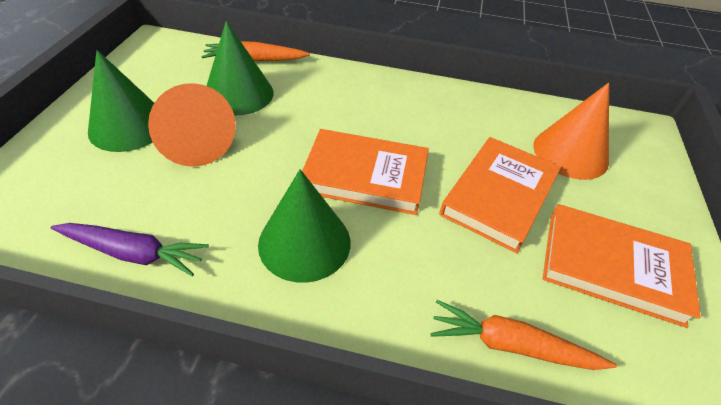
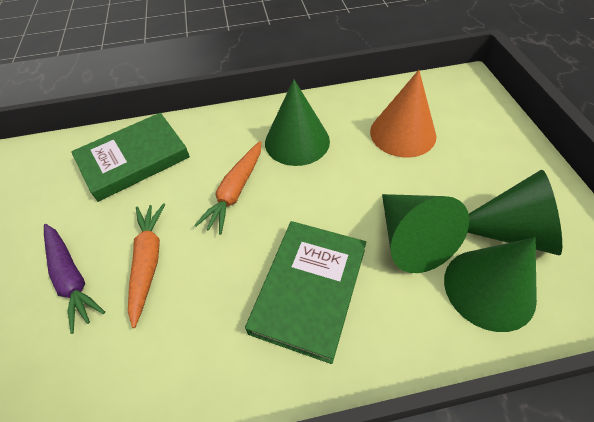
green book: 0 -> 2
green cone: 3 -> 4
orange book: 3 -> 0
orange cone: 2 -> 1

